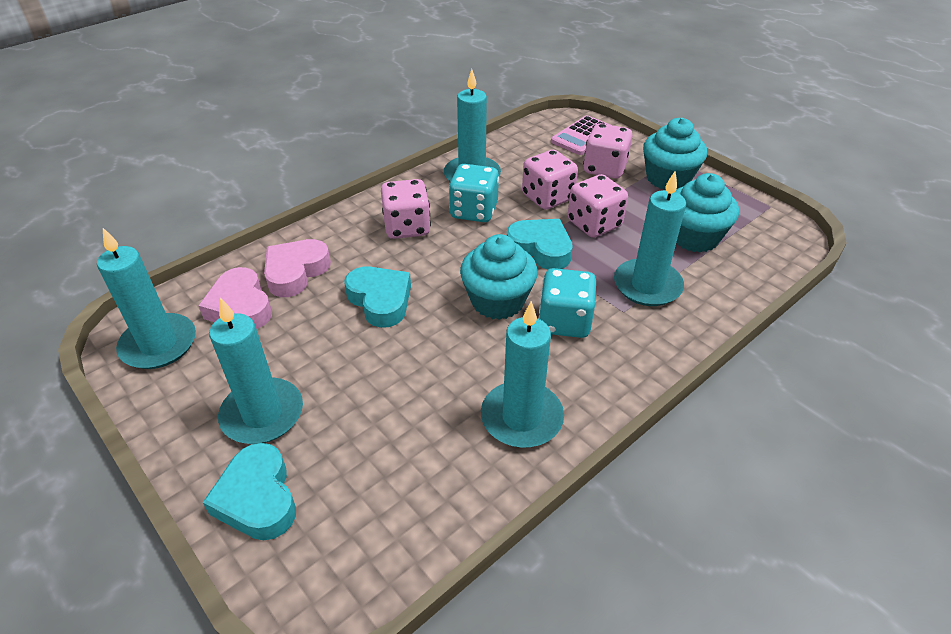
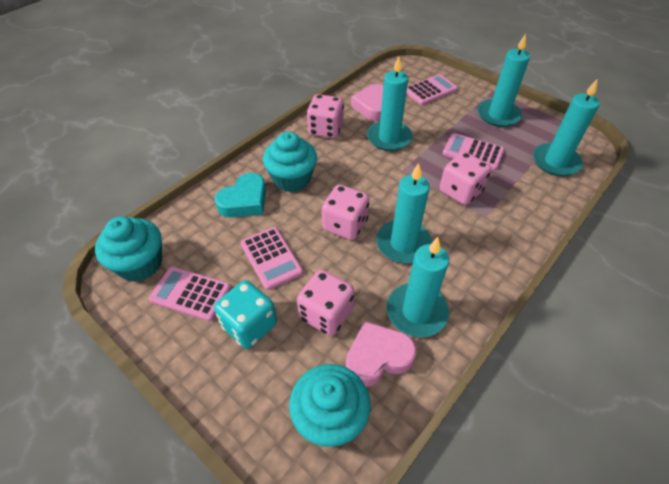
pink calculator: 1 -> 4
turquoise dice: 2 -> 1
turquoise heart: 3 -> 1

